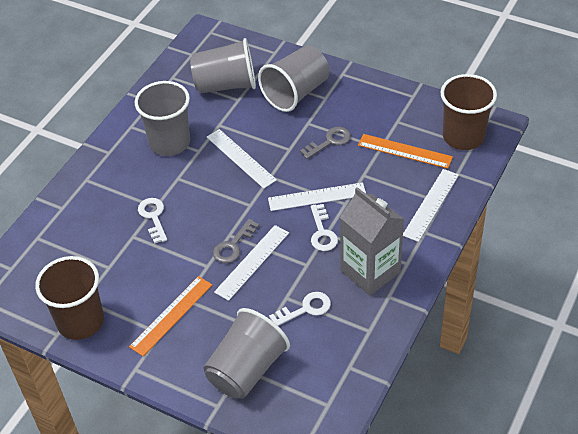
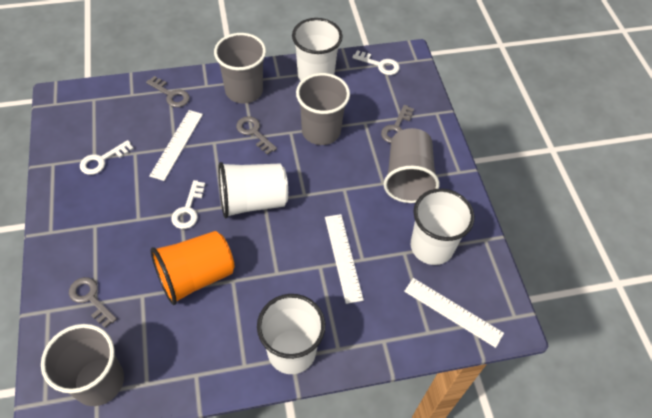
brown cup: 2 -> 0
grey carton: 1 -> 0
grey key: 2 -> 4
orange cup: 0 -> 1
orange ruler: 2 -> 0
white cup: 0 -> 4
white ruler: 4 -> 3

